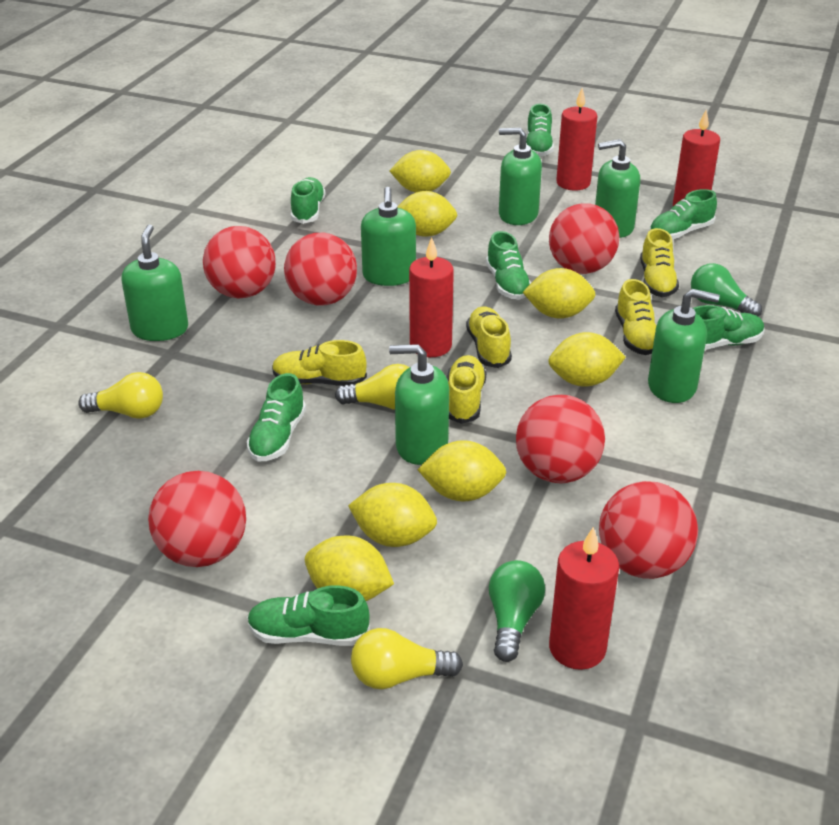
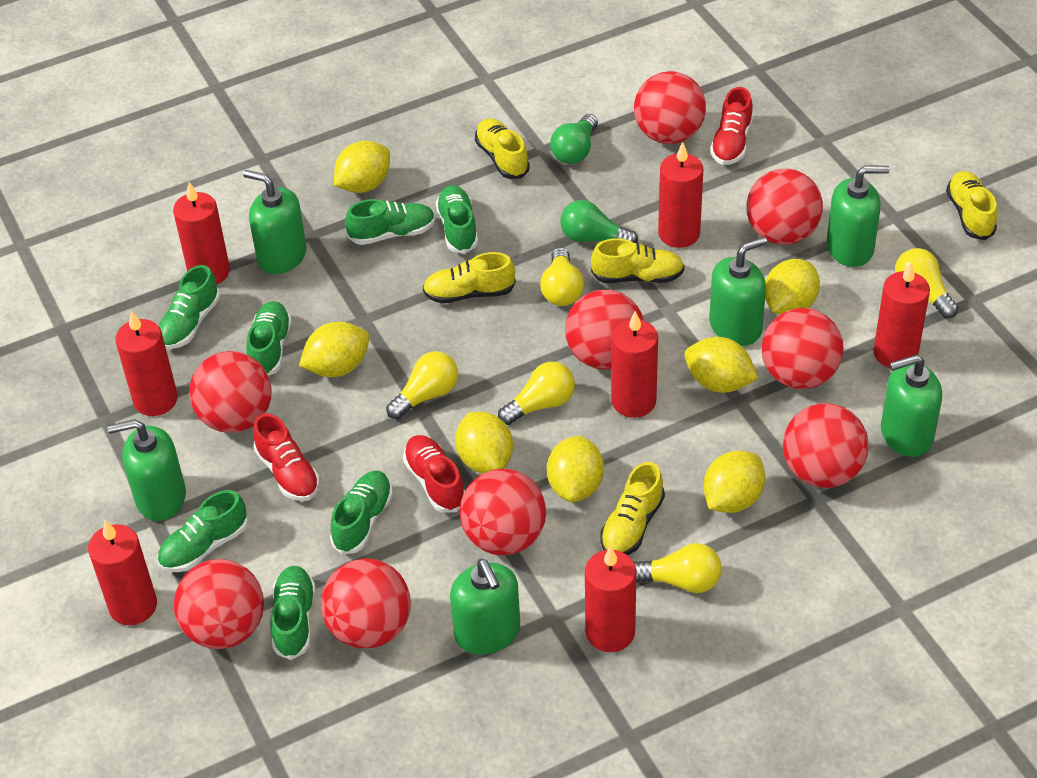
red ball: 6 -> 9
red candle: 4 -> 7
red shoe: 0 -> 3
yellow light bulb: 3 -> 5

